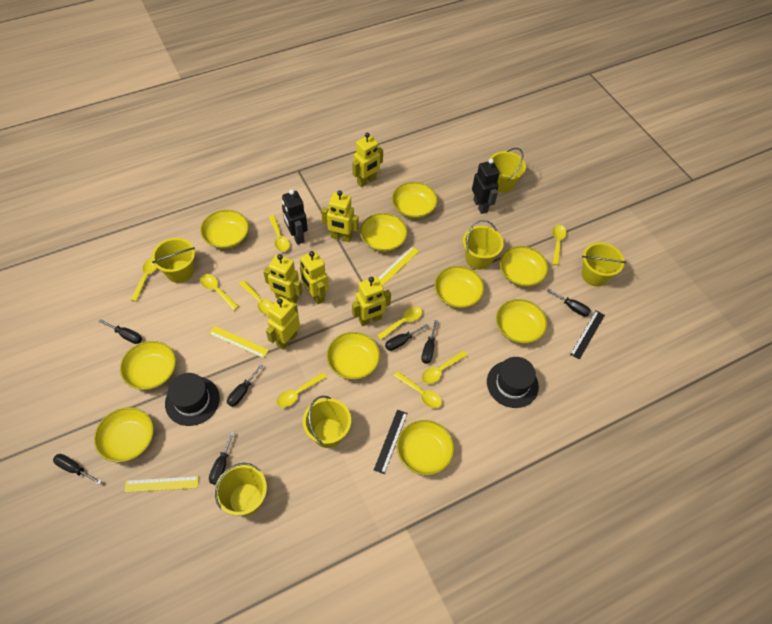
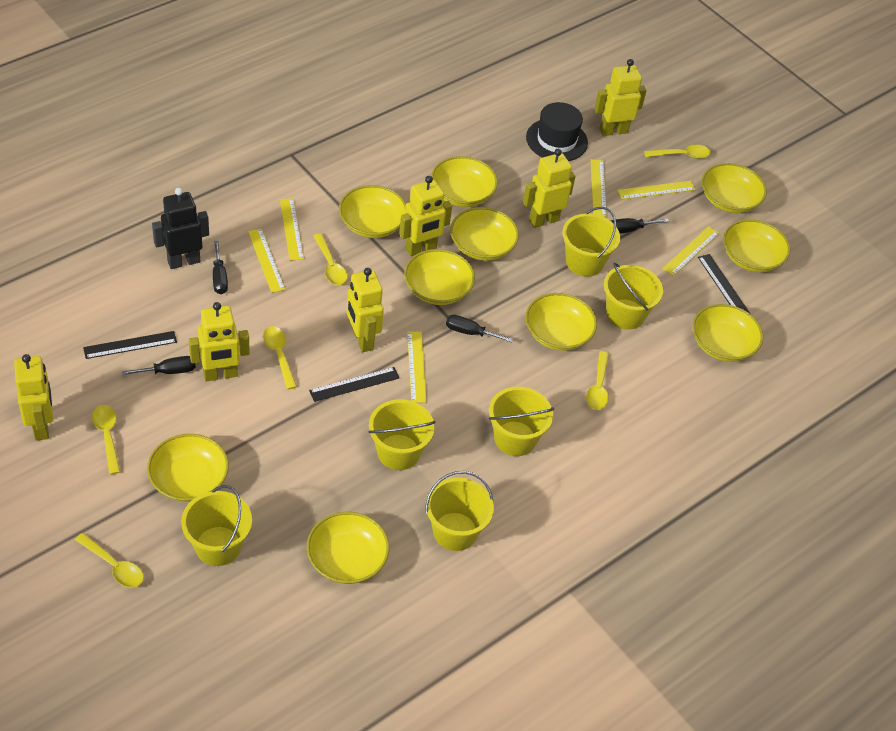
black hat: 2 -> 1
black robot: 2 -> 1
black ruler: 2 -> 3
black screwdriver: 7 -> 4
yellow ruler: 3 -> 6
yellow spoon: 9 -> 6

